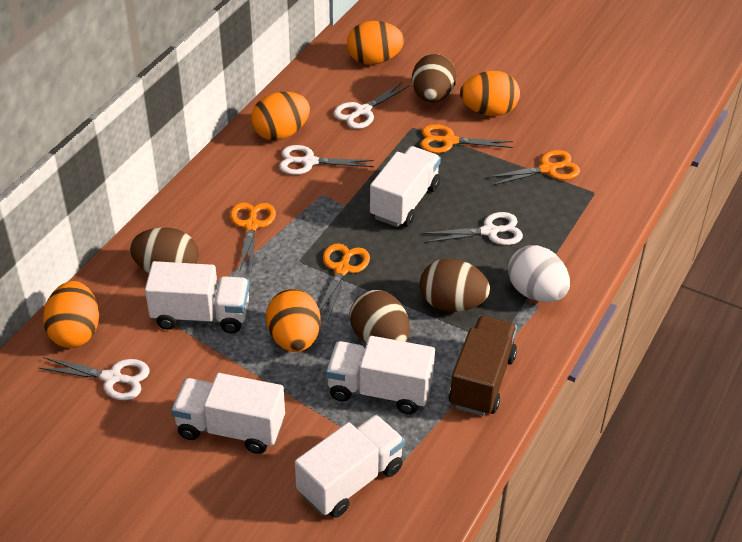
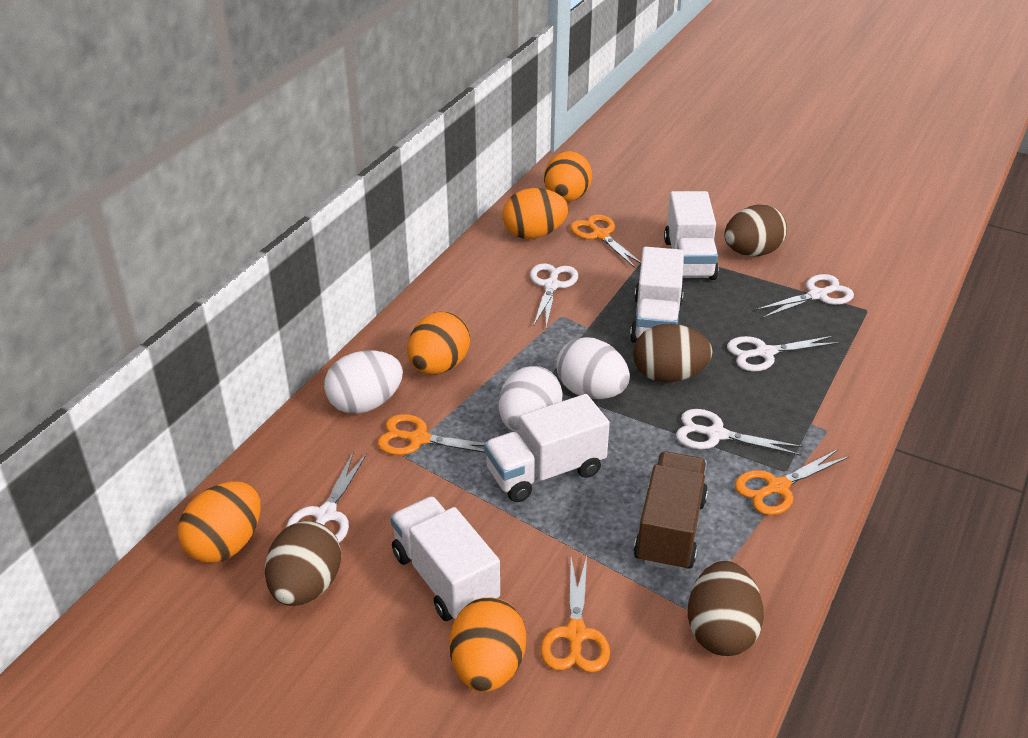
white egg: 1 -> 3
white scissors: 4 -> 5
white truck: 5 -> 4

